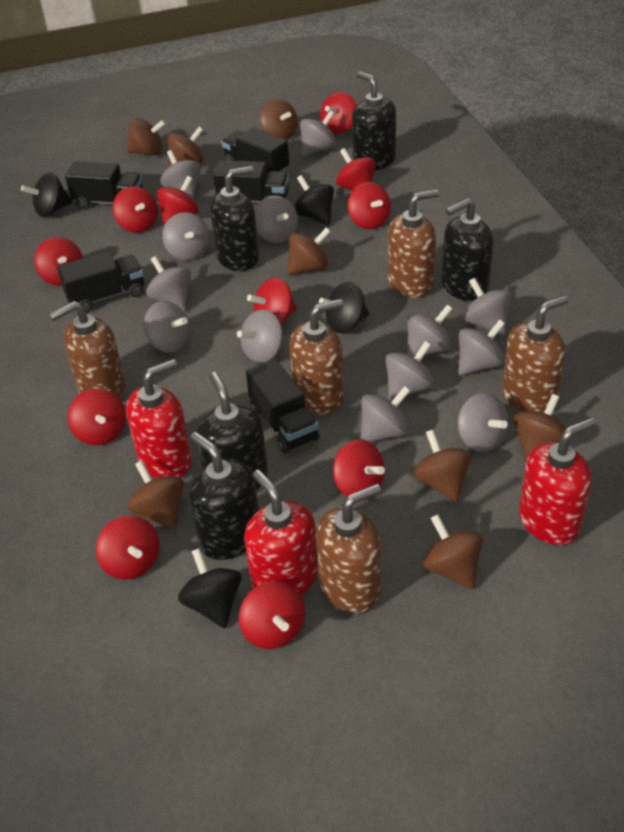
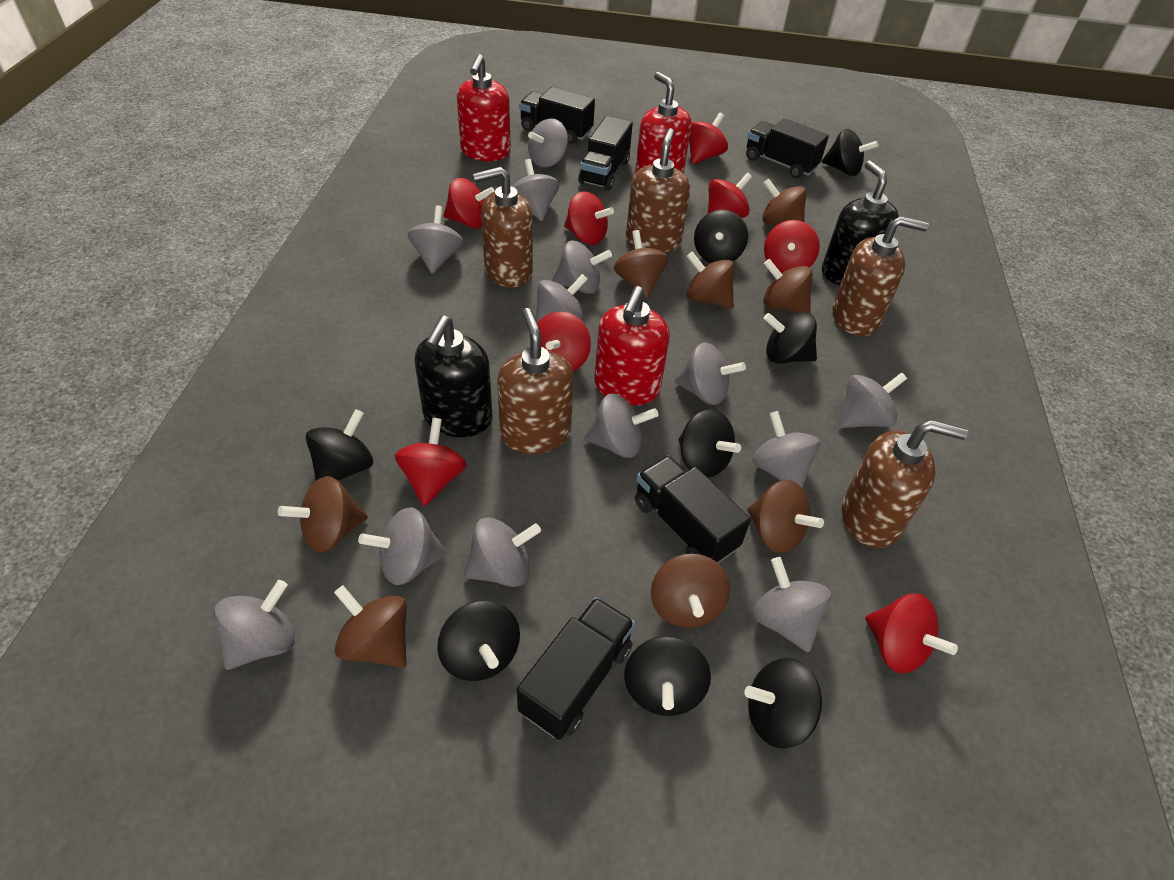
black soap dispenser: 5 -> 2
black spinning top: 4 -> 8
red spinning top: 11 -> 8

